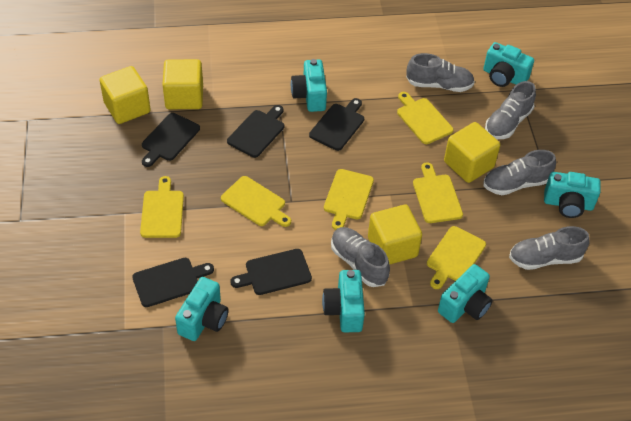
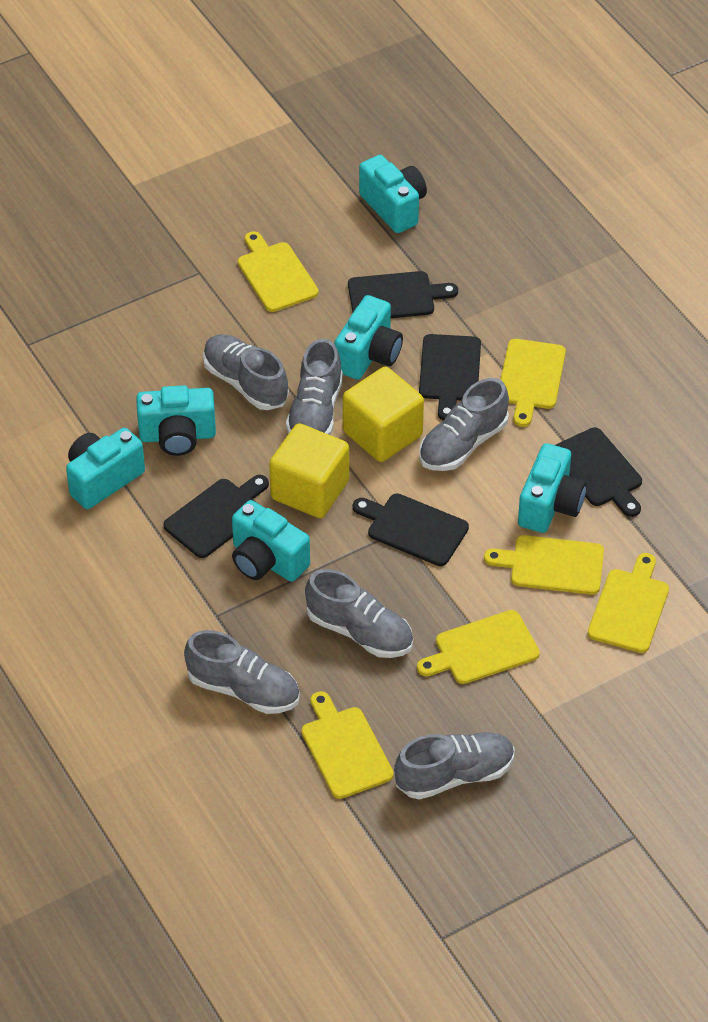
grey shoe: 5 -> 6
yellow cube: 4 -> 2

